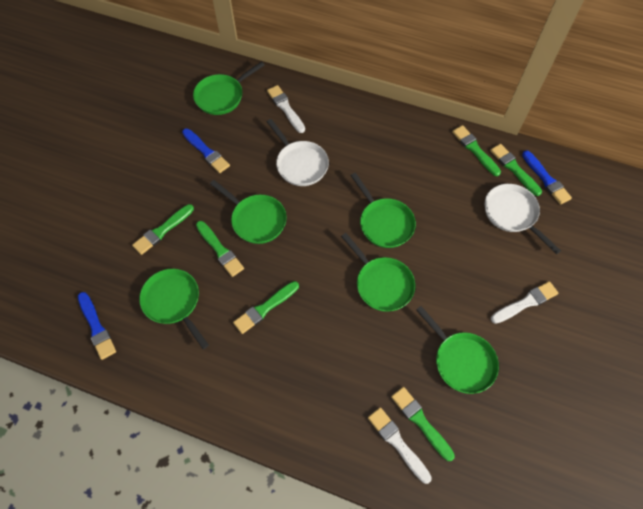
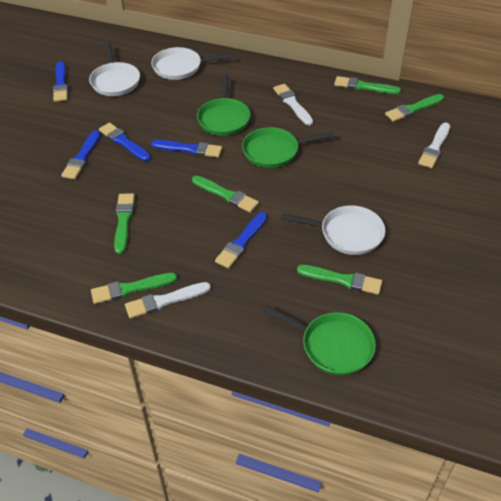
blue brush: 3 -> 5
green pan: 6 -> 3
white pan: 2 -> 3

